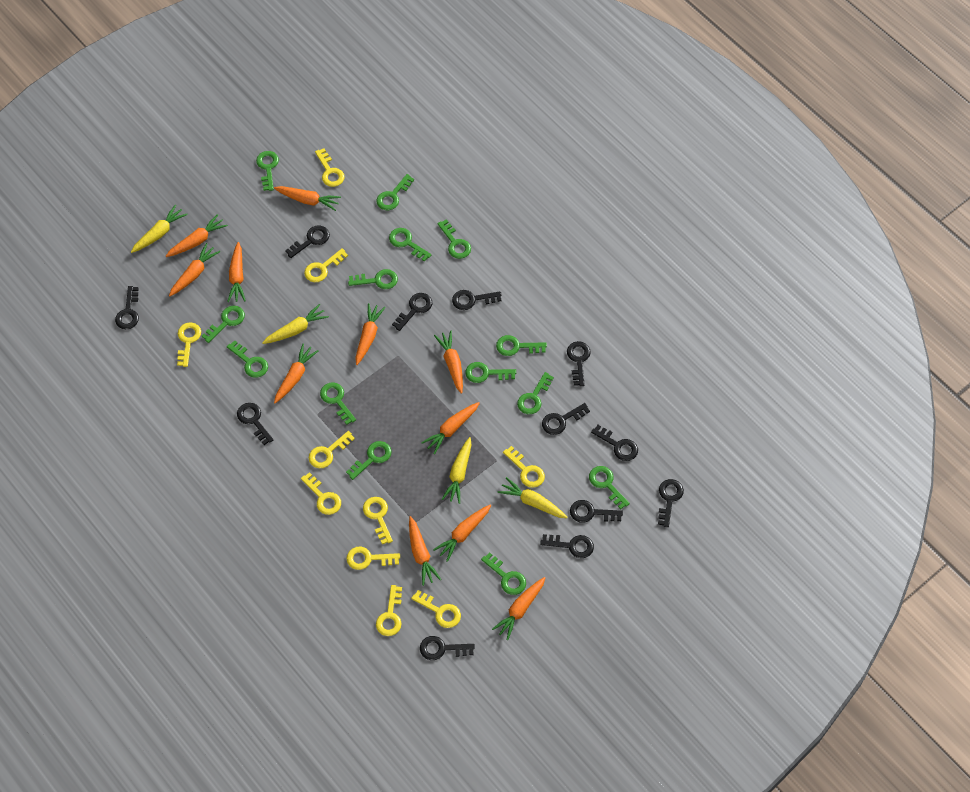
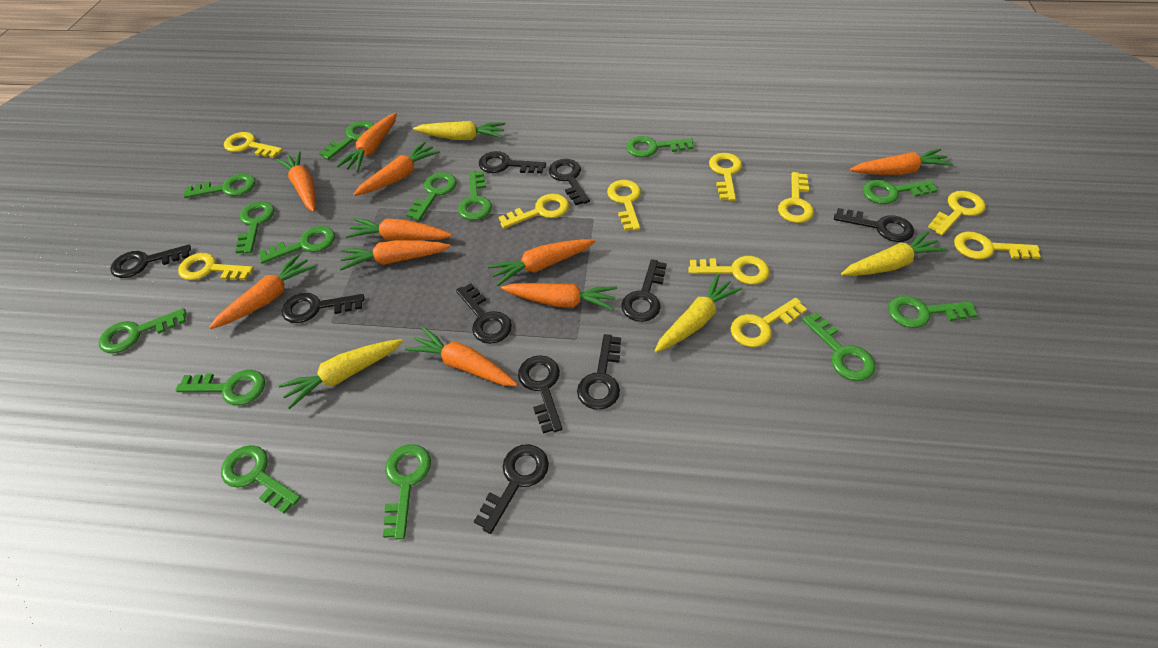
black key: 12 -> 10
orange carrot: 11 -> 10

